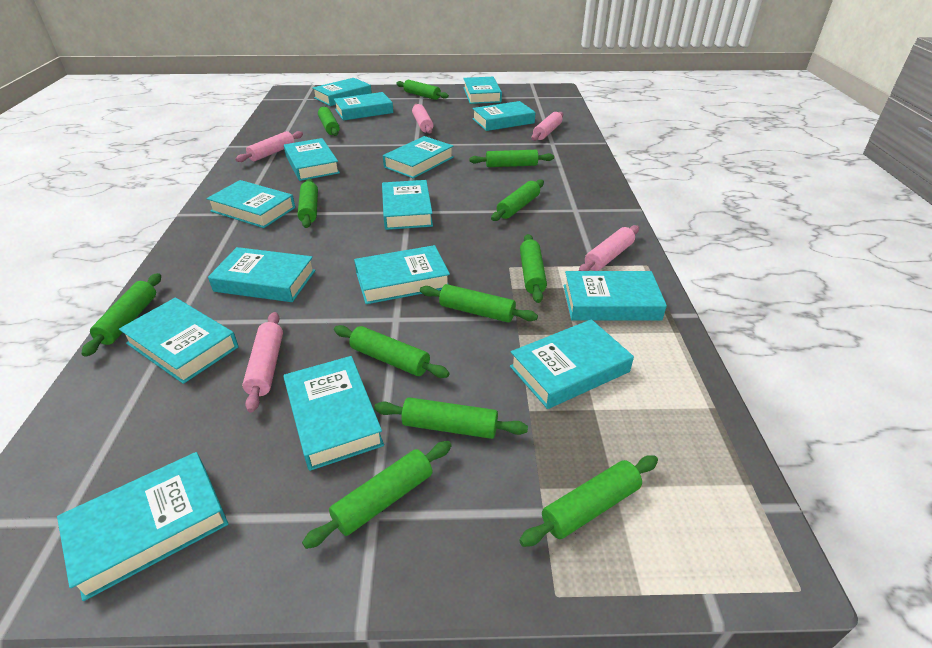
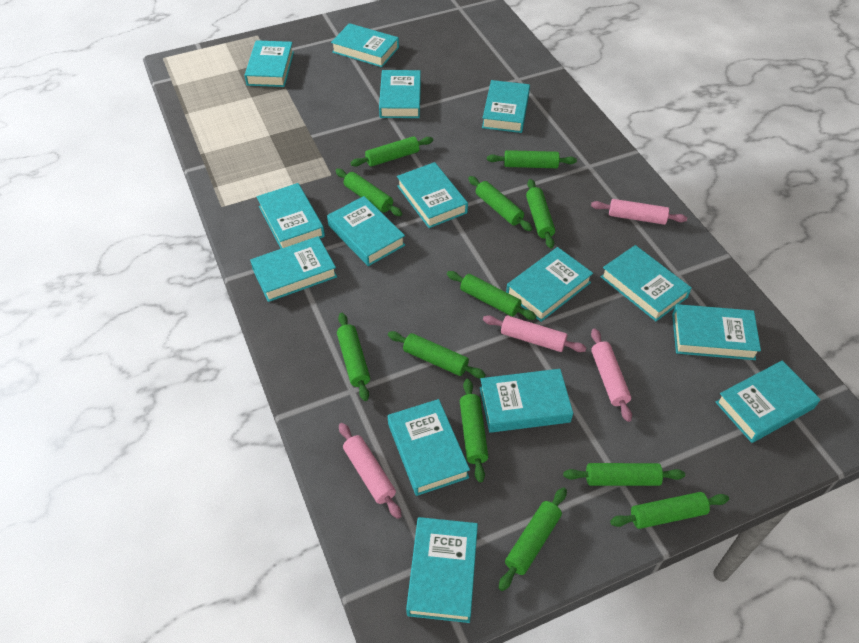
pink rolling pin: 5 -> 4

